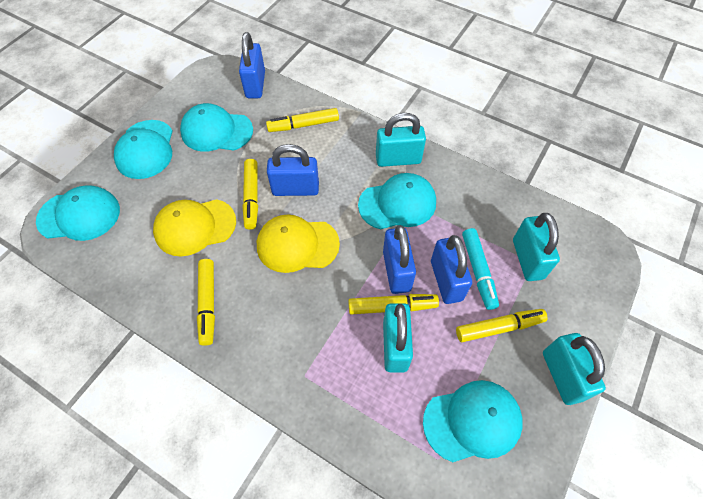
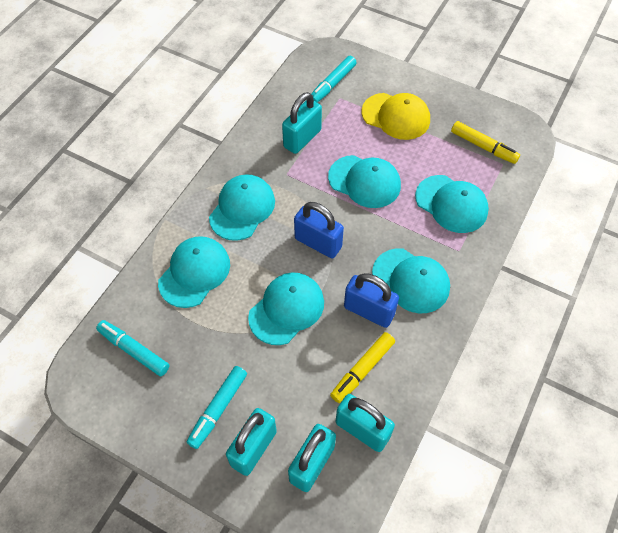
blue padlock: 4 -> 2
turquoise cap: 5 -> 6
turquoise marker: 1 -> 3
yellow cap: 2 -> 1
yellow marker: 5 -> 2

